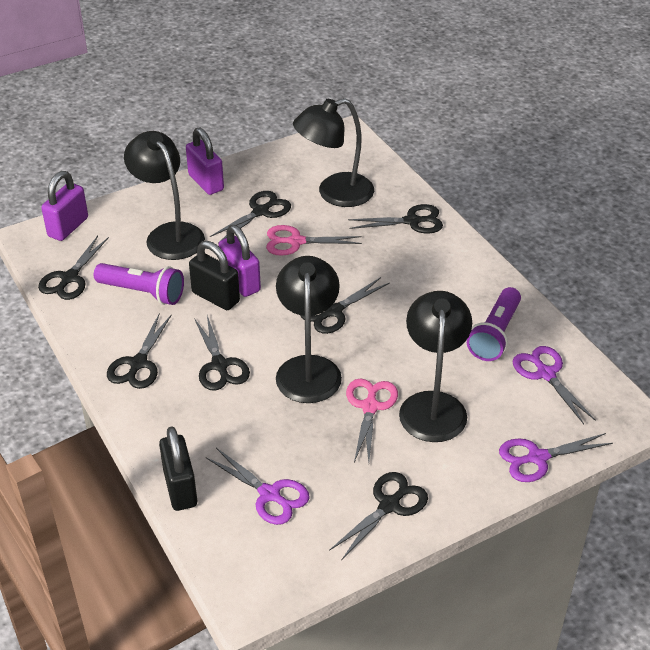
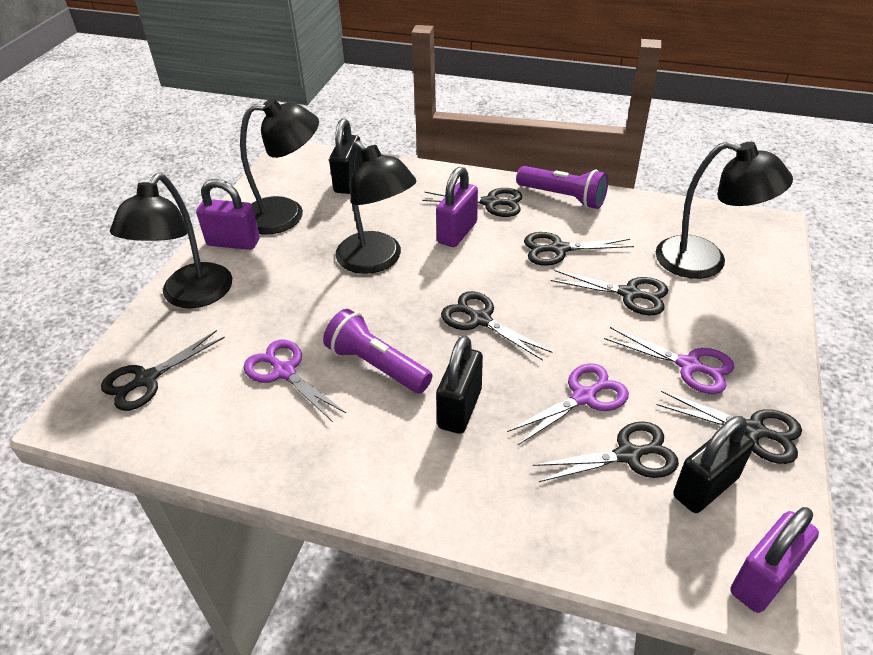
black padlock: 2 -> 3
pink scissors: 2 -> 0

